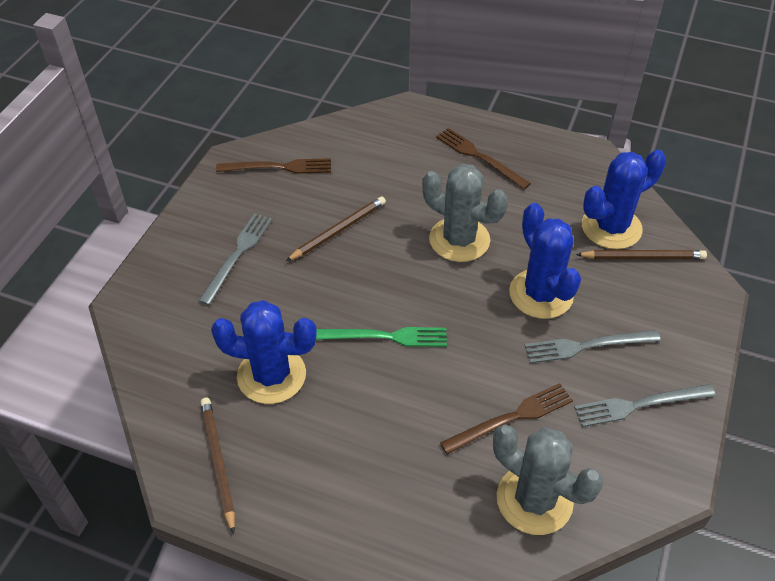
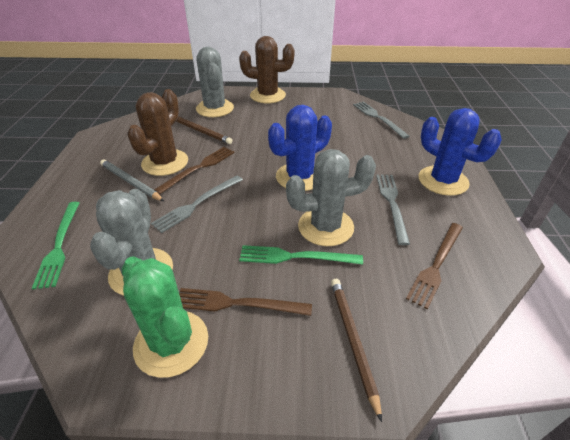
blue cactus: 3 -> 2
brown cactus: 0 -> 2
brown pencil: 3 -> 2
green cactus: 0 -> 1
green fork: 1 -> 2
grey cactus: 2 -> 3
grey pencil: 0 -> 1

